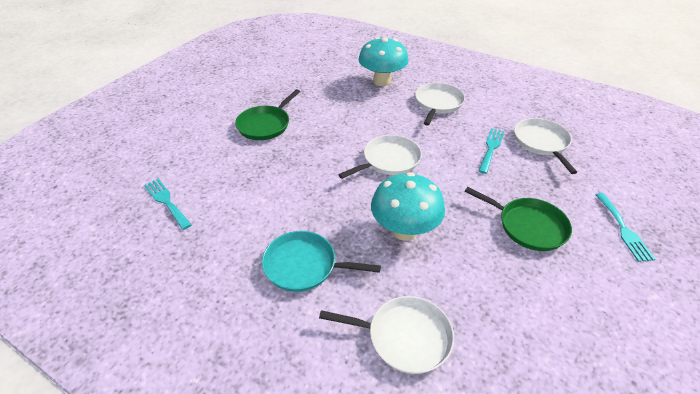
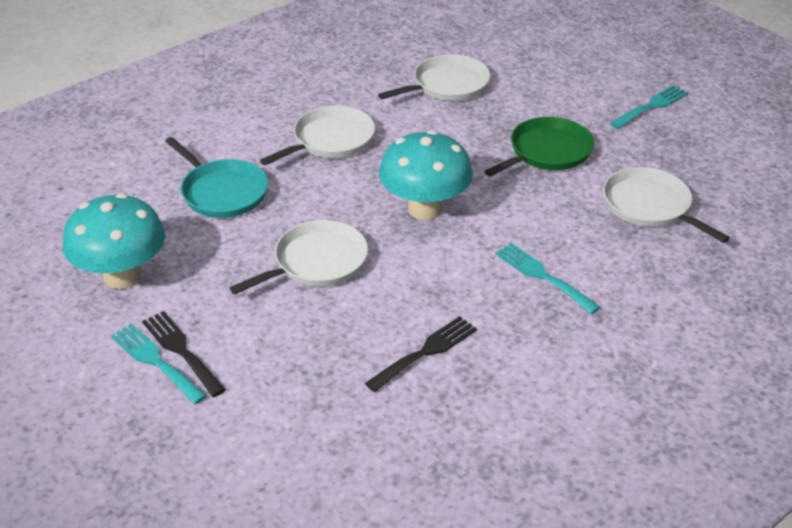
black fork: 0 -> 2
green pan: 2 -> 1

